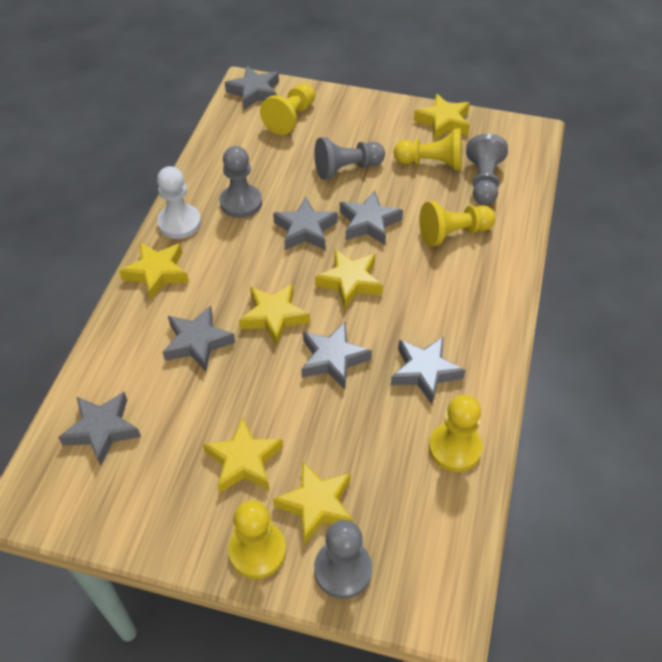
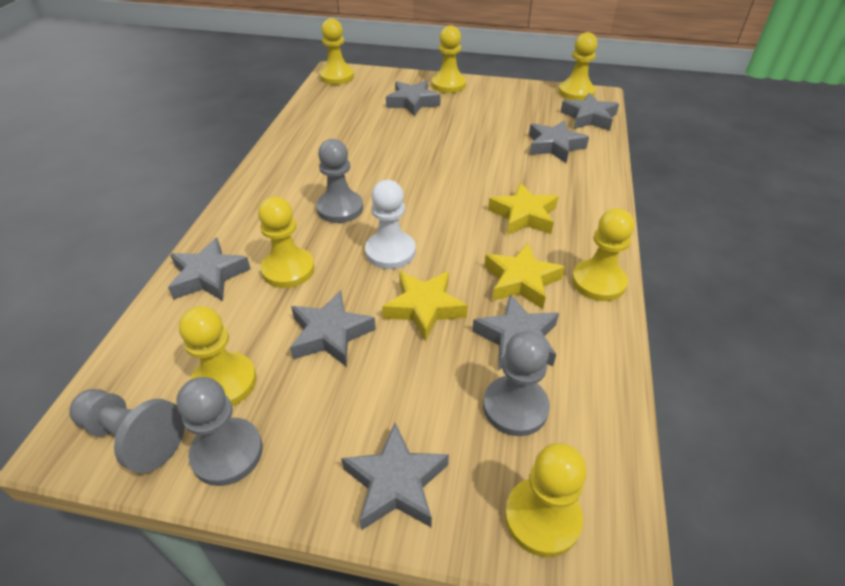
yellow pawn: 5 -> 7
yellow star: 6 -> 3

